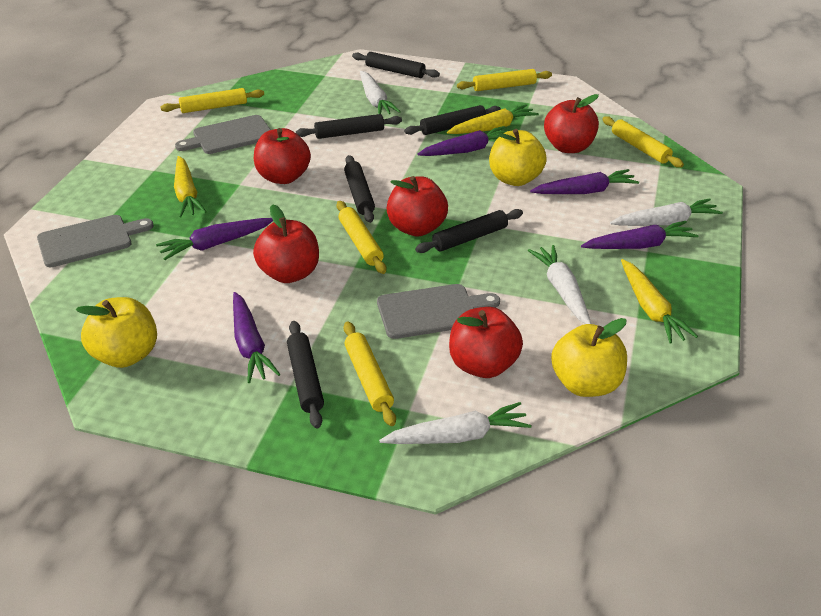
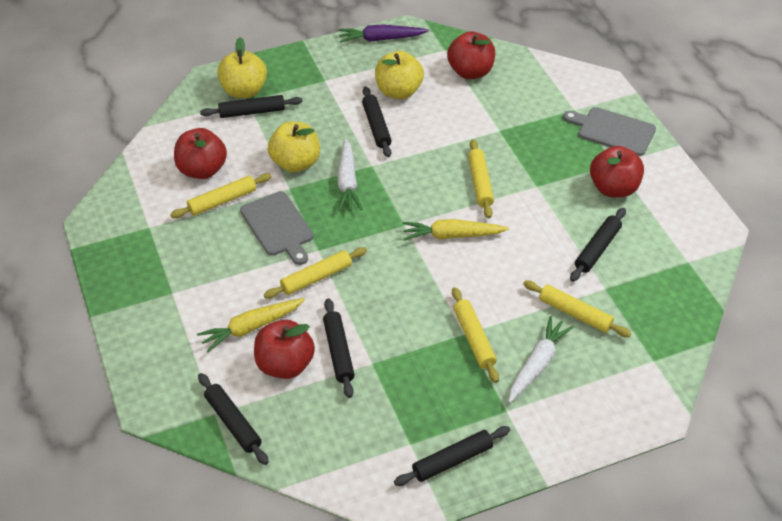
grey cutting board: 3 -> 2
purple carrot: 5 -> 1
red apple: 5 -> 4
white carrot: 4 -> 2
yellow carrot: 3 -> 2

